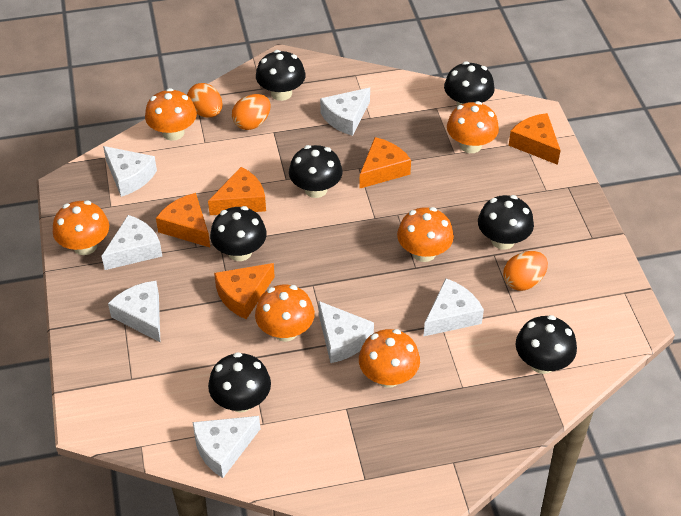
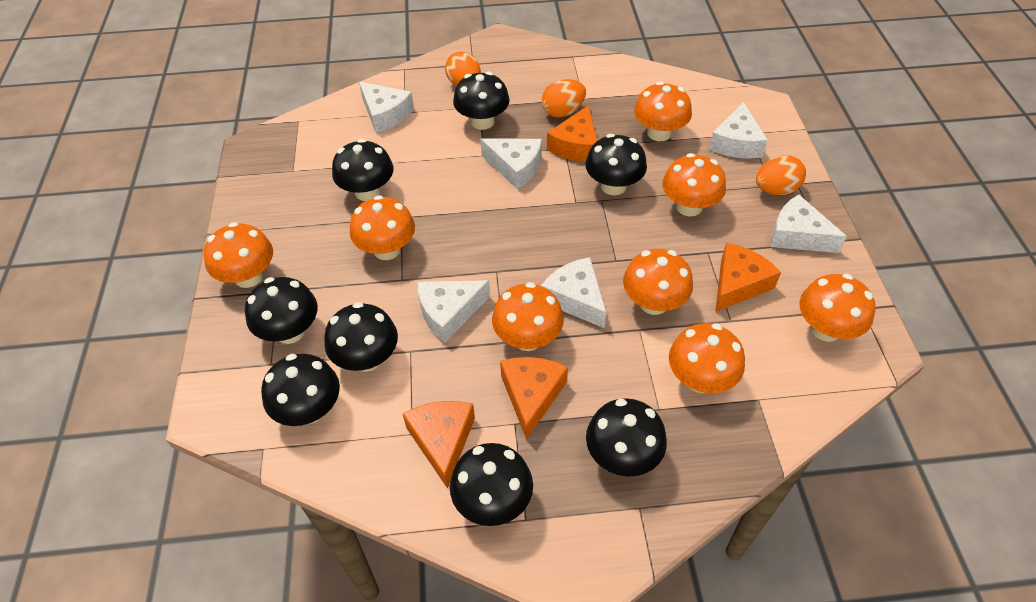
black mushroom: 7 -> 8
orange cheese: 5 -> 4
orange mushroom: 6 -> 8
white cheese: 7 -> 6

